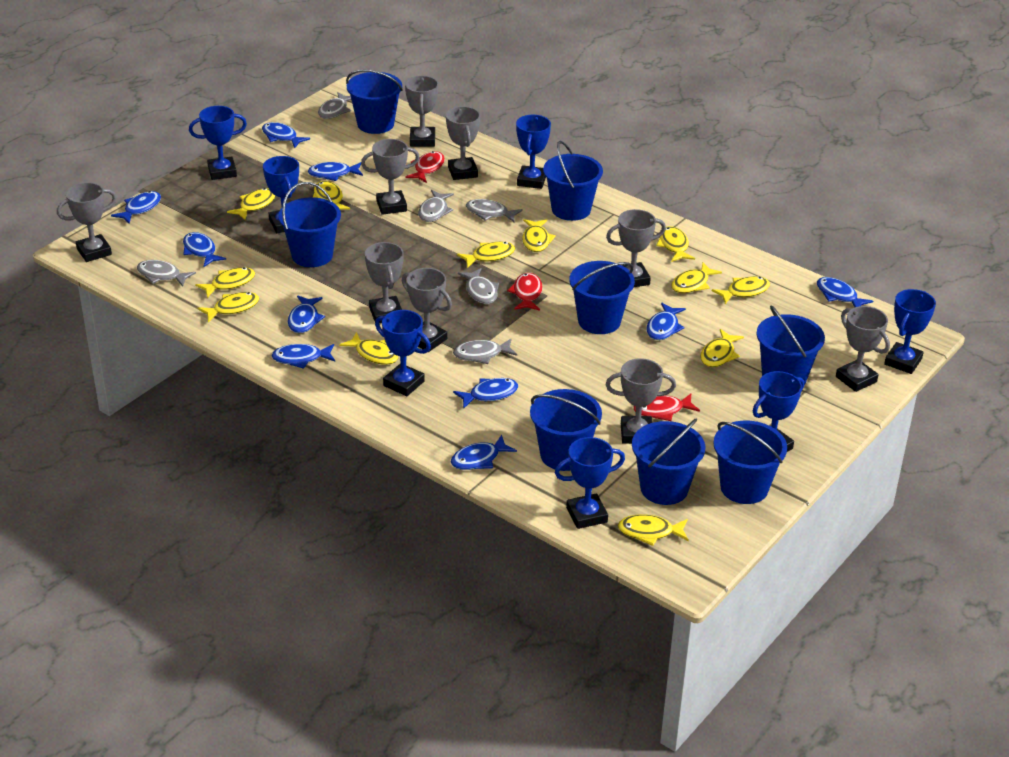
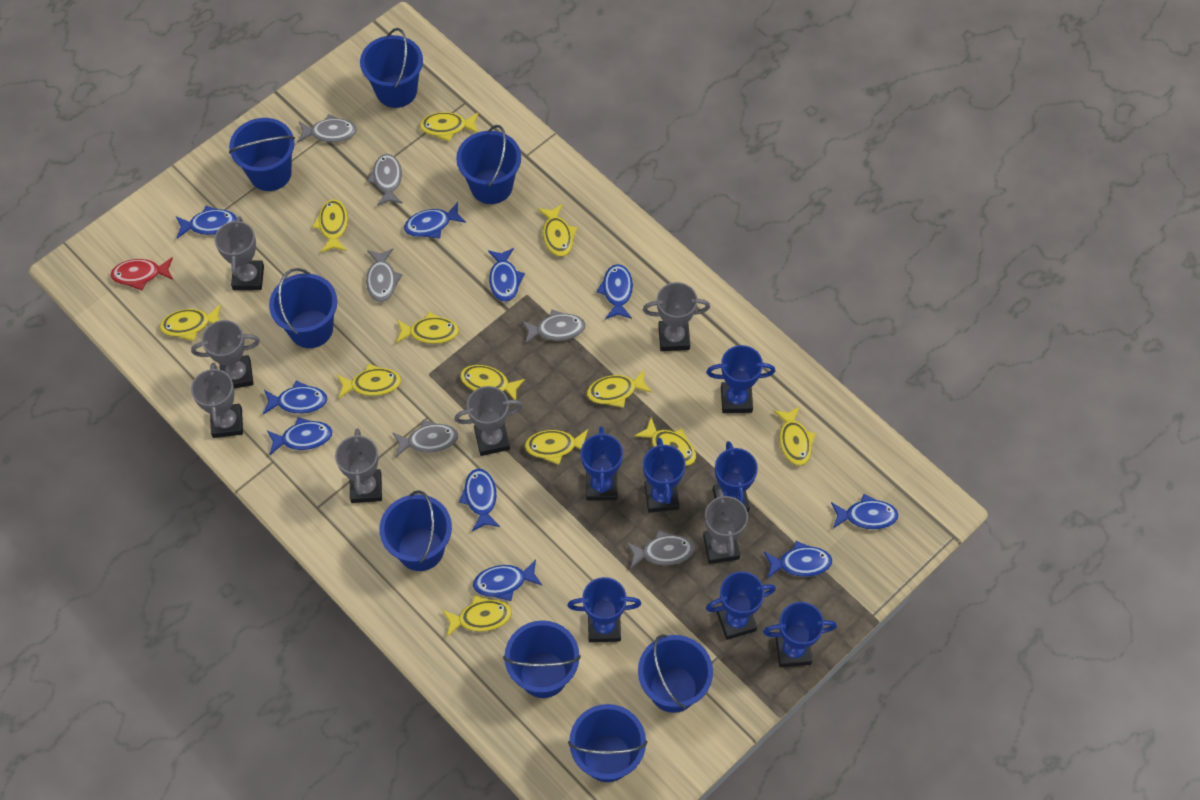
grey trophy: 9 -> 7
red fish: 3 -> 1

